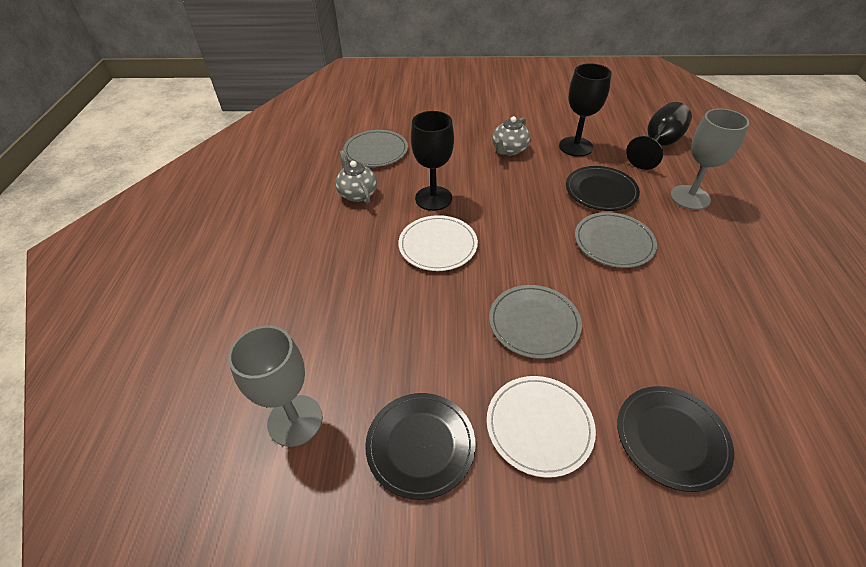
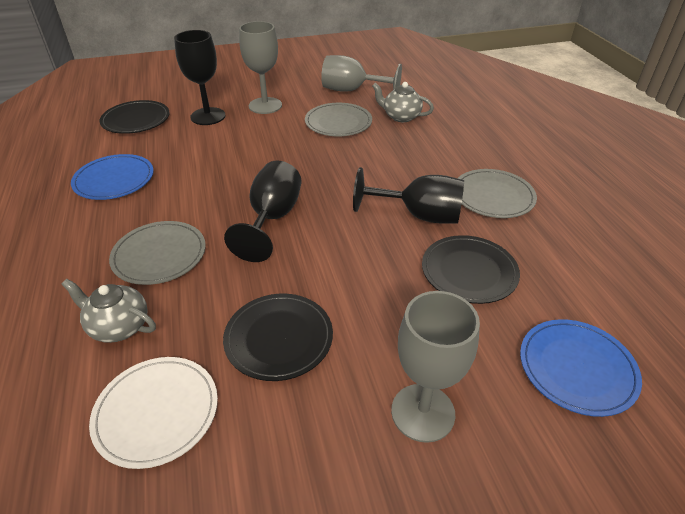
blue plate: 0 -> 2
grey goblet: 2 -> 3
white plate: 2 -> 1

